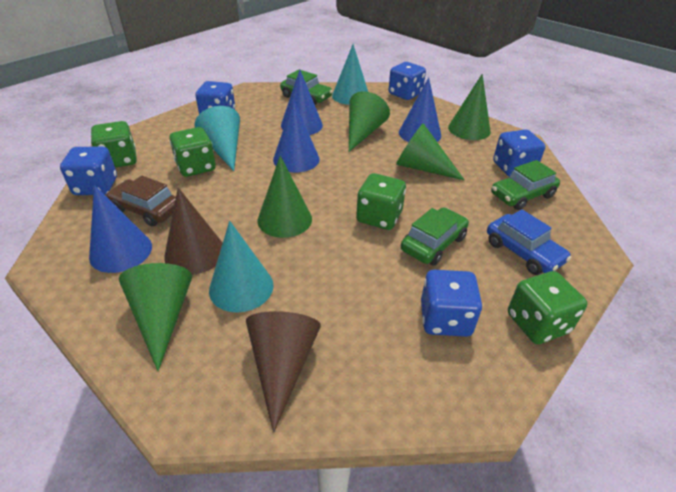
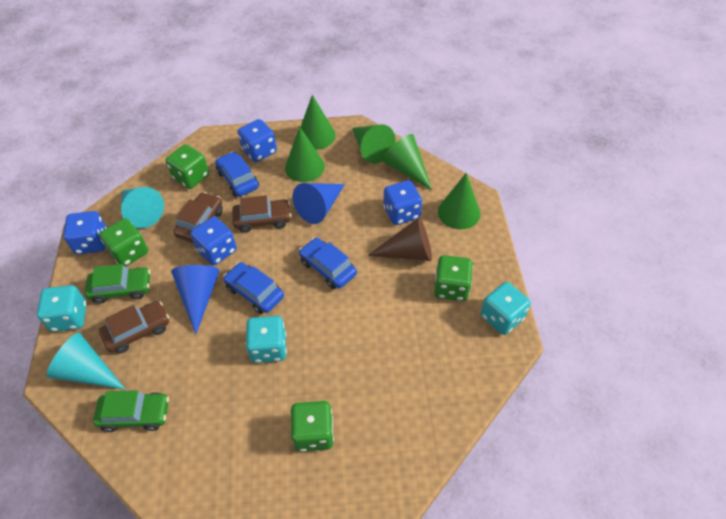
blue car: 1 -> 3
blue cone: 4 -> 2
blue dice: 5 -> 4
brown car: 1 -> 3
brown cone: 2 -> 1
green car: 3 -> 2
turquoise cone: 3 -> 2
turquoise dice: 0 -> 3

